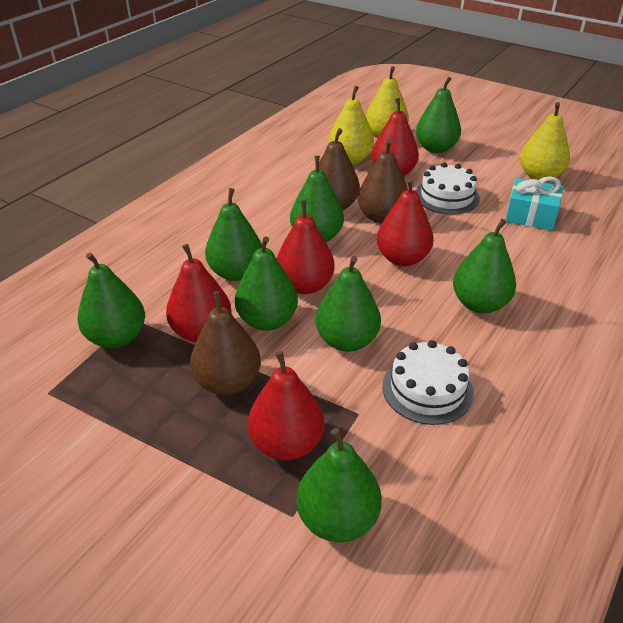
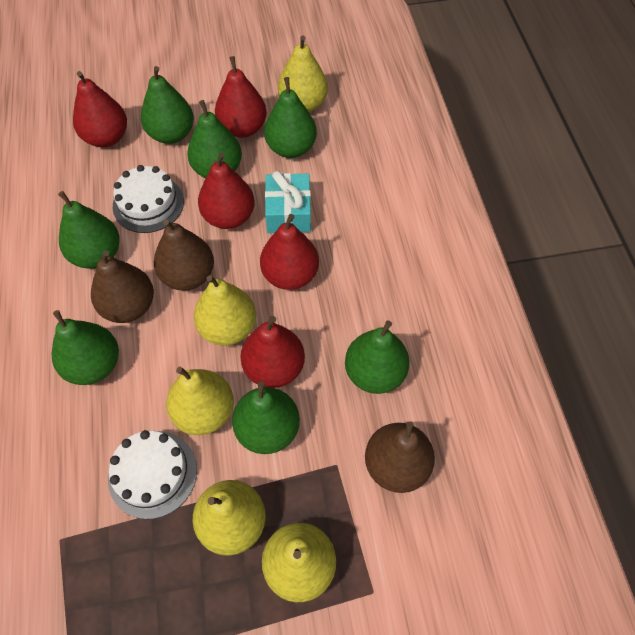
green pear: 8 -> 7
yellow pear: 3 -> 5

